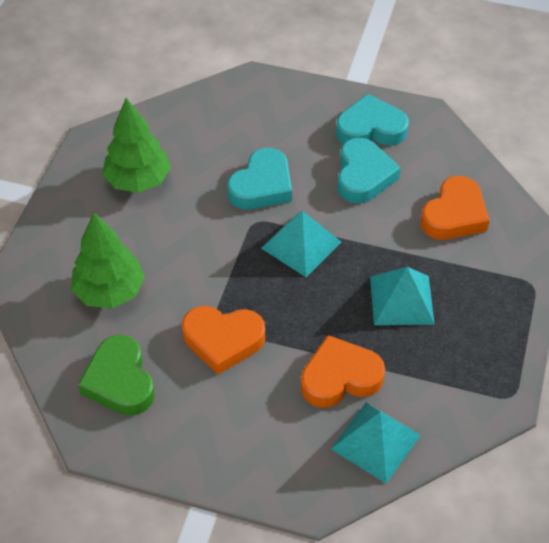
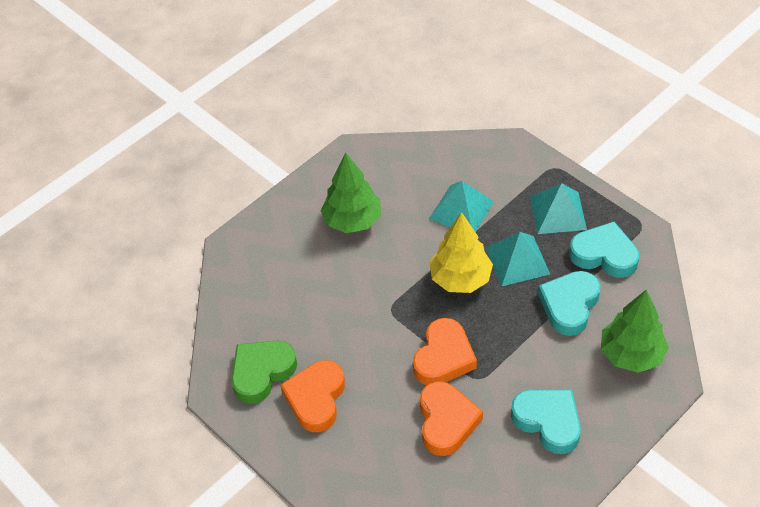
yellow tree: 0 -> 1

